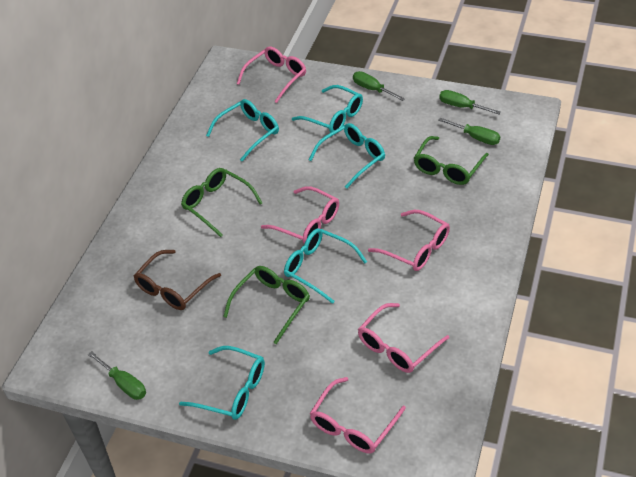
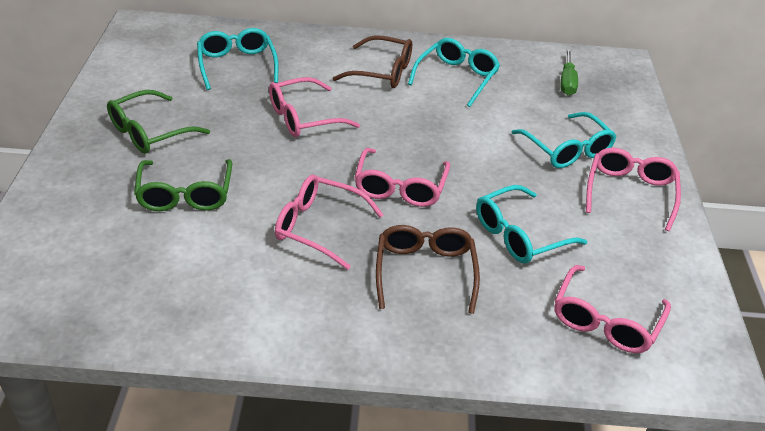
brown glasses: 1 -> 2
green glasses: 3 -> 2
green screwdriver: 4 -> 1
turquoise glasses: 5 -> 4

